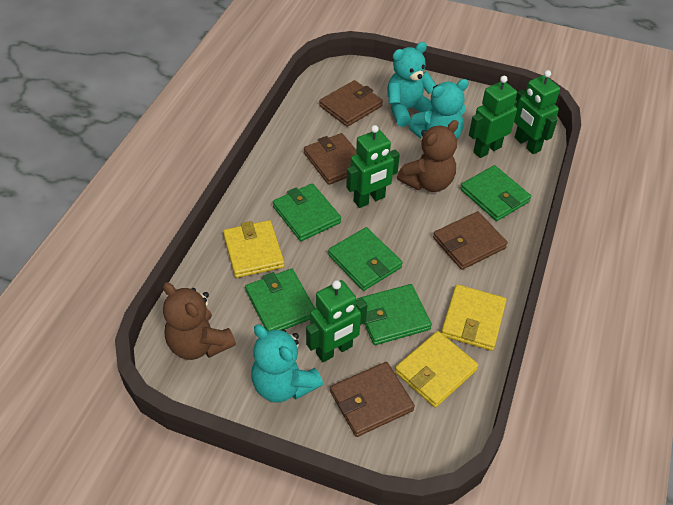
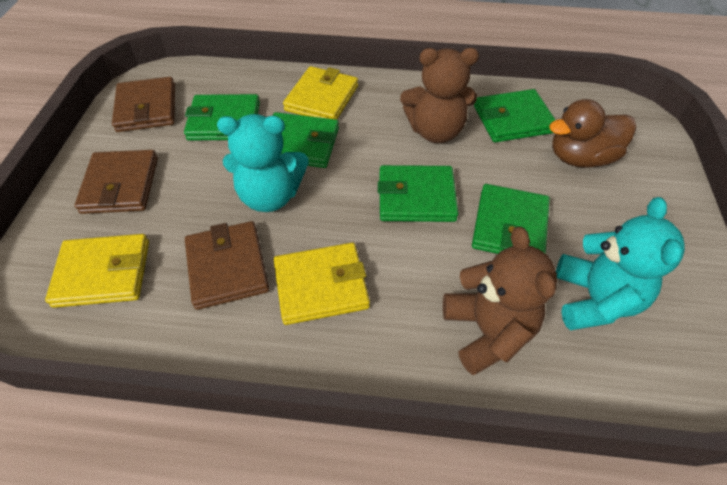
brown duck: 0 -> 1
brown wallet: 4 -> 3
green robot: 4 -> 0
turquoise teddy bear: 3 -> 2

